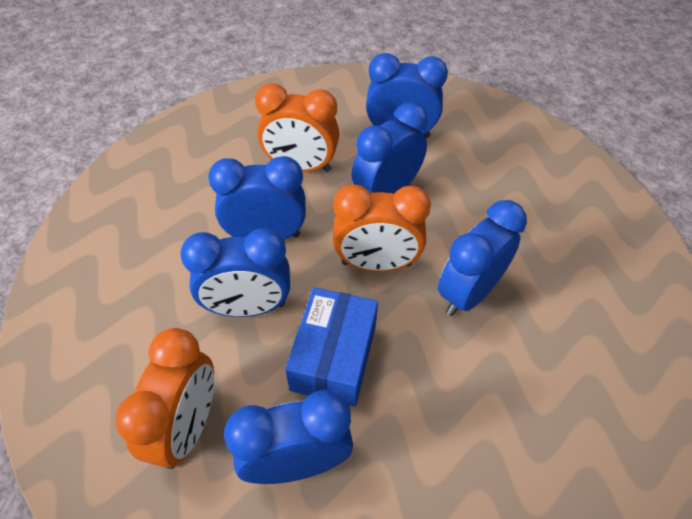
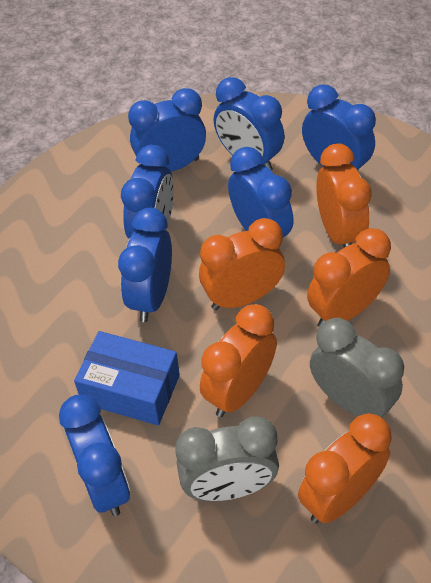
blue clock: 6 -> 7
grey clock: 0 -> 2
orange clock: 3 -> 5

